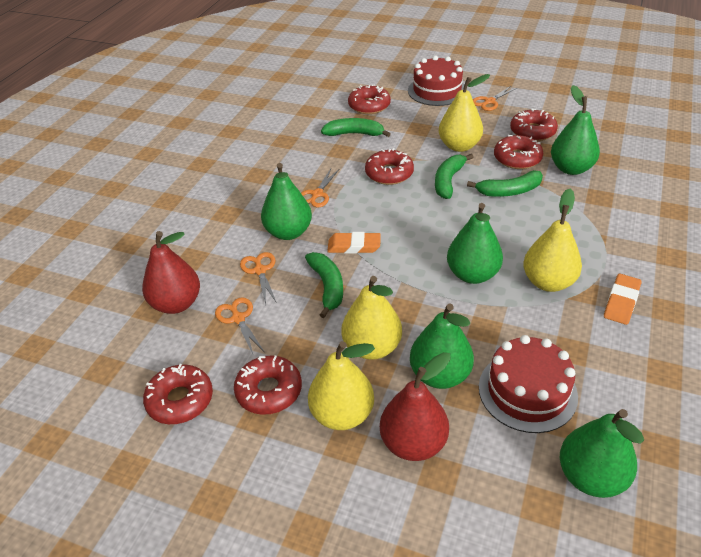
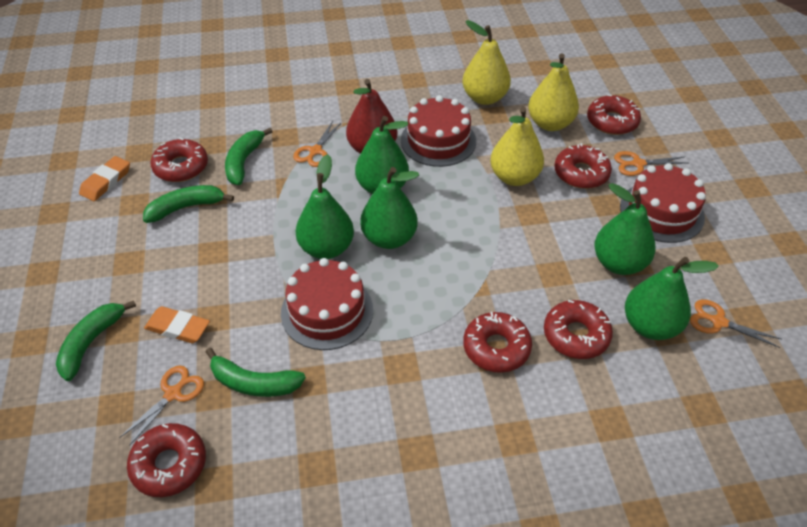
red cake: 2 -> 3
red pear: 2 -> 1
yellow pear: 4 -> 3

